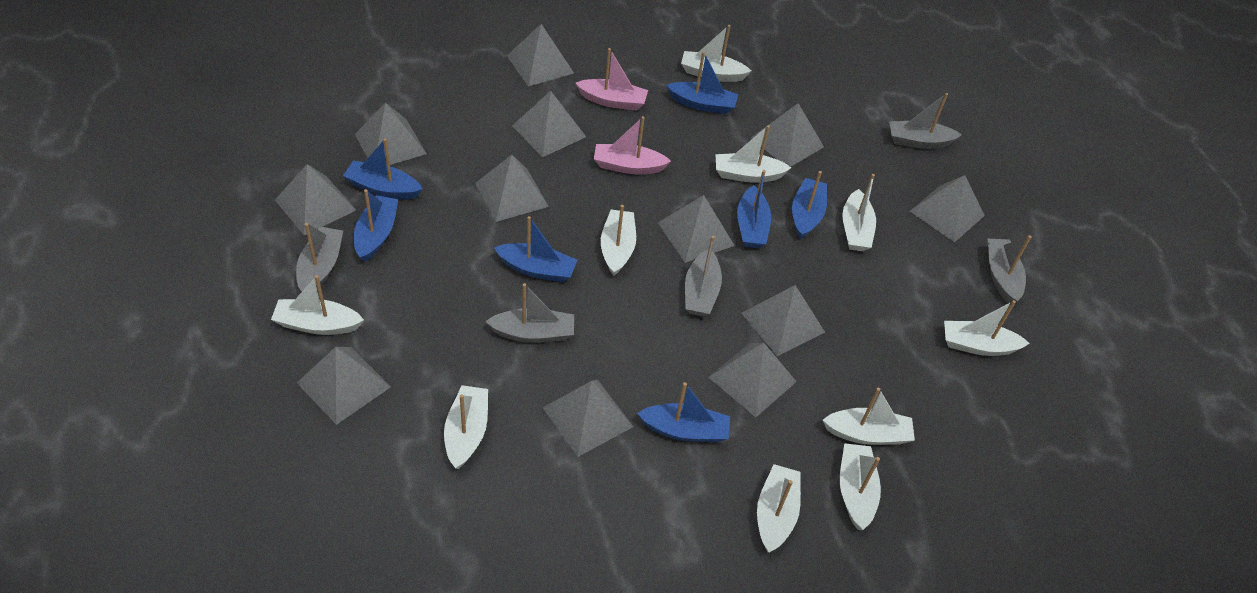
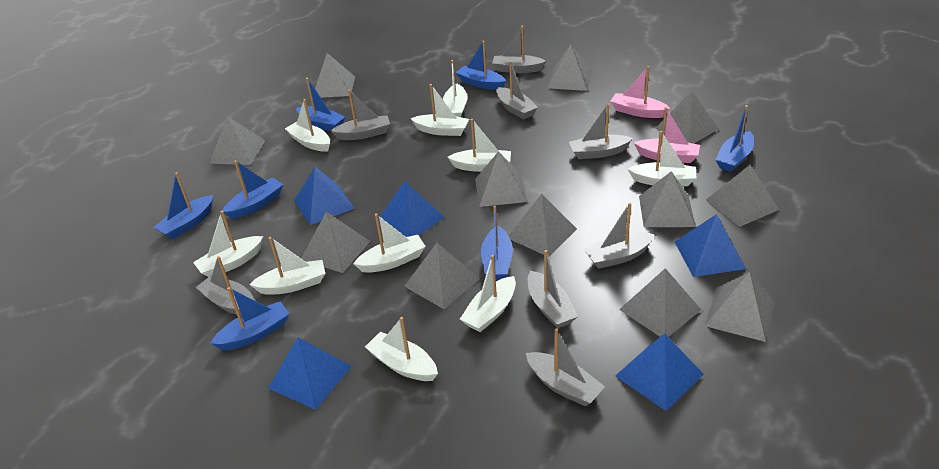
blue pyramid: 0 -> 5
grey boat: 5 -> 8

